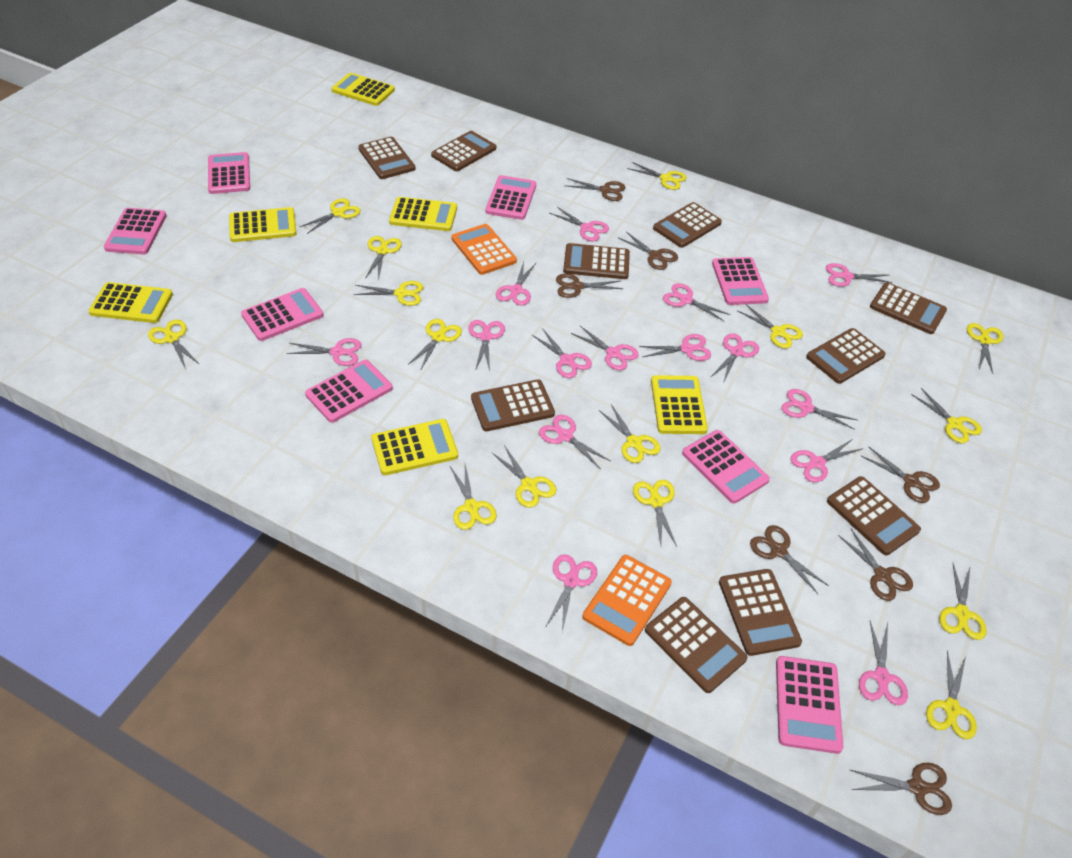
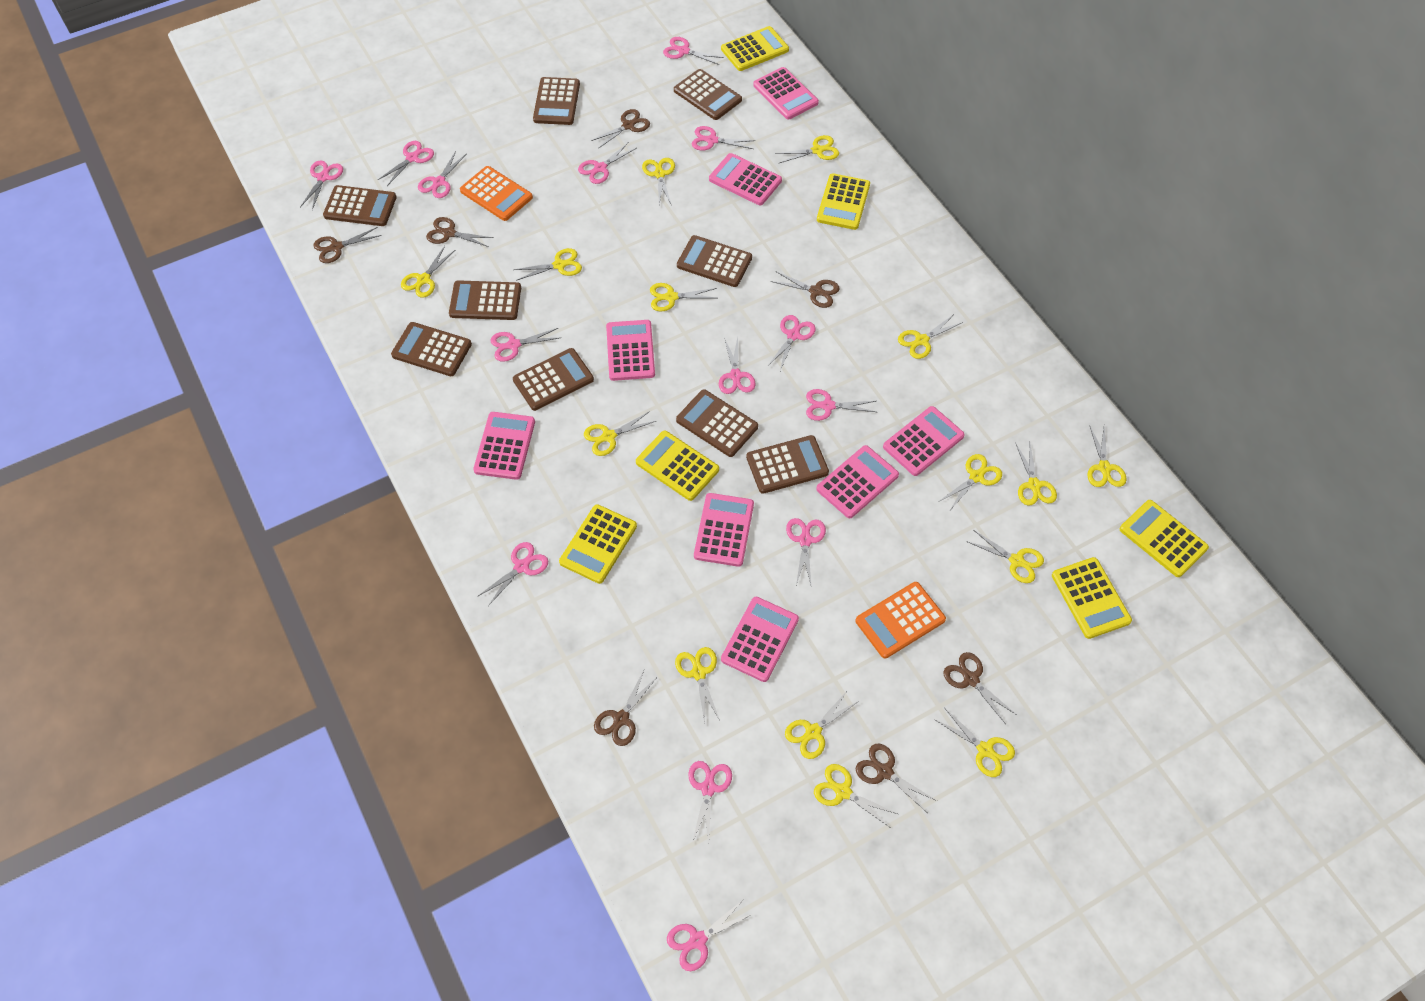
brown calculator: 10 -> 9
pink scissors: 15 -> 14

